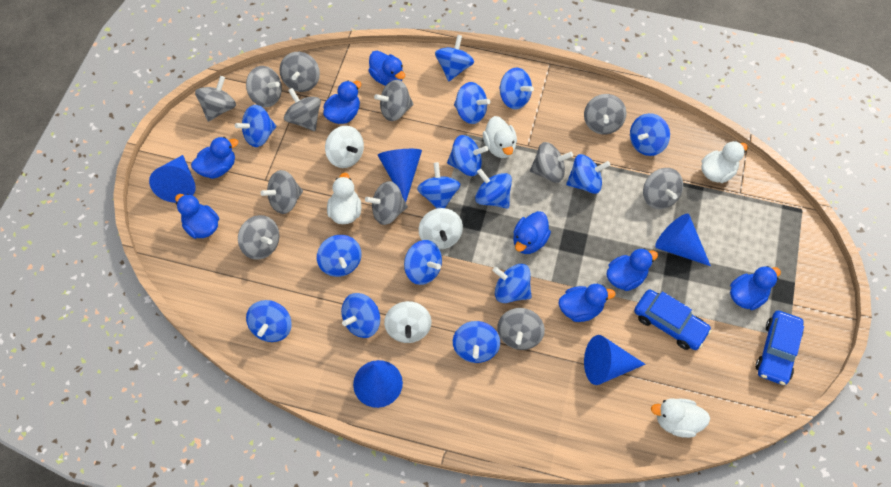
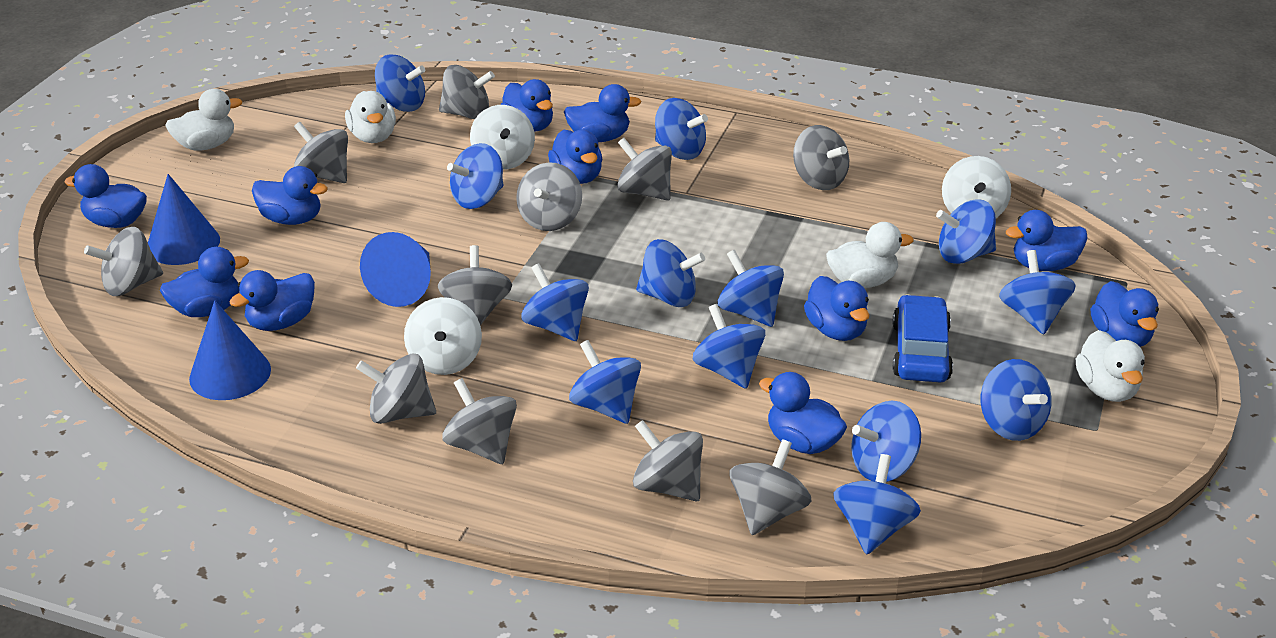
blue car: 2 -> 1
blue cone: 5 -> 3
blue duck: 8 -> 11
blue spinning top: 15 -> 13
grey spinning top: 12 -> 11

